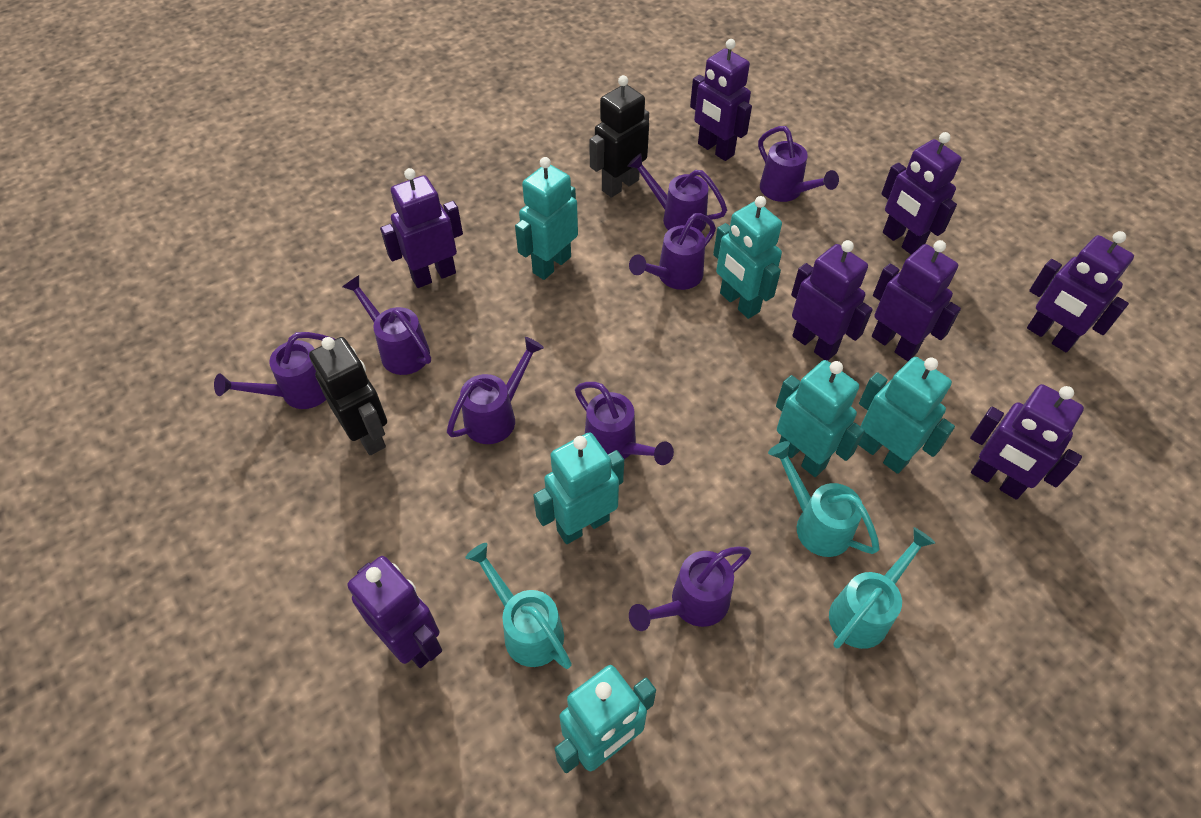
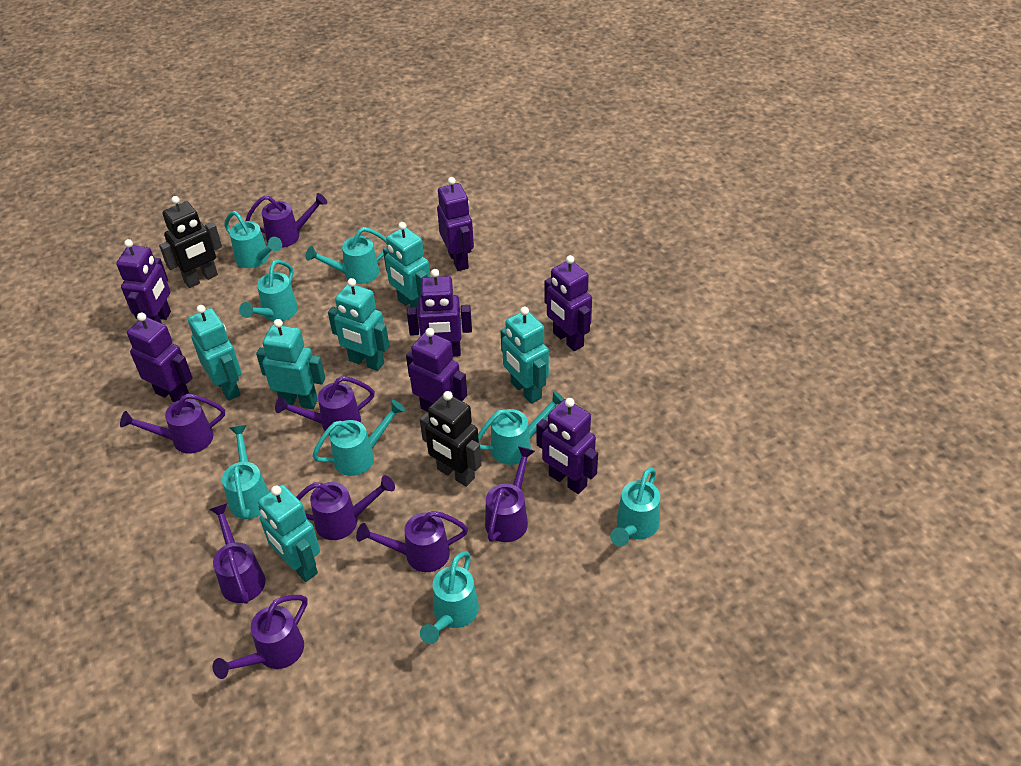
purple robot: 8 -> 7
turquoise watering can: 3 -> 8

